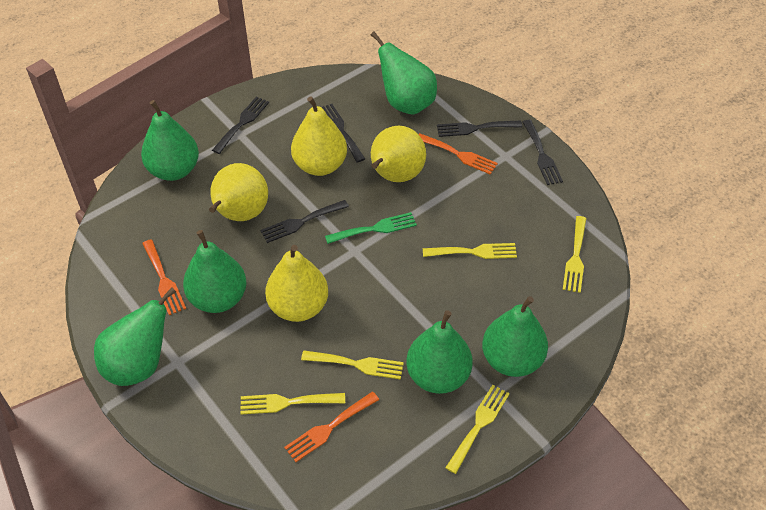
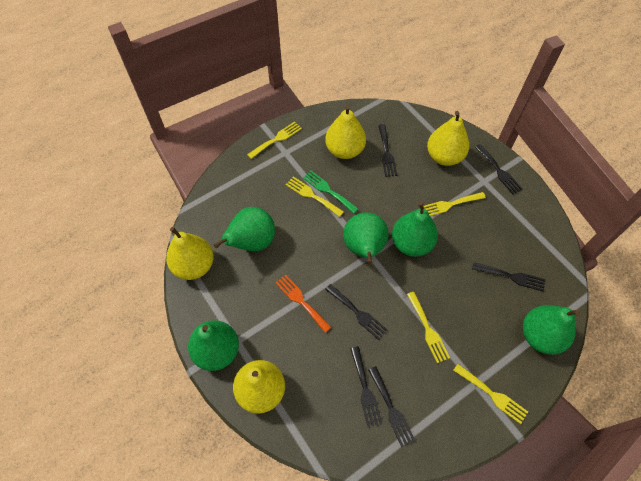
black fork: 5 -> 6
green pear: 6 -> 5
orange fork: 3 -> 1

